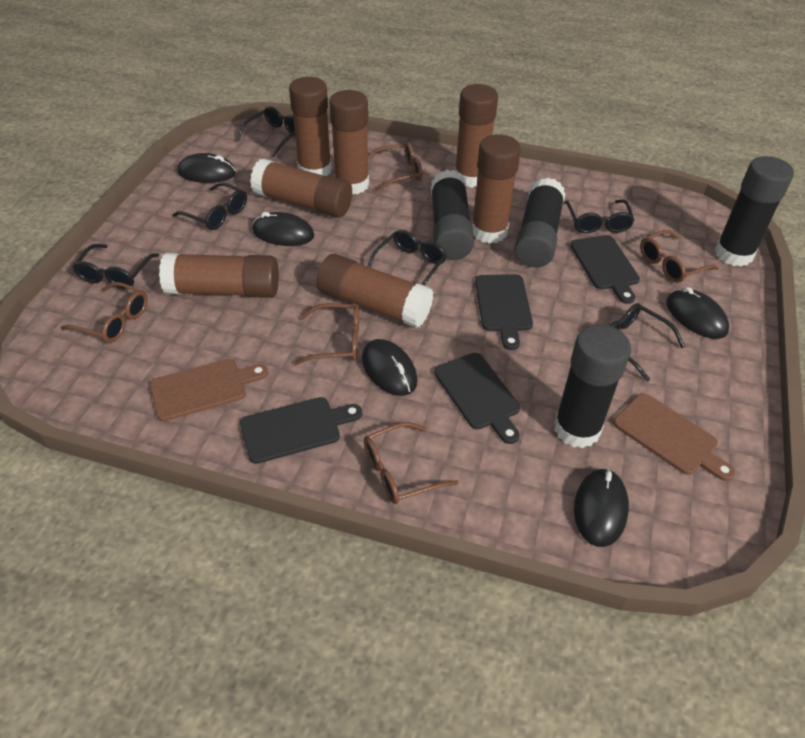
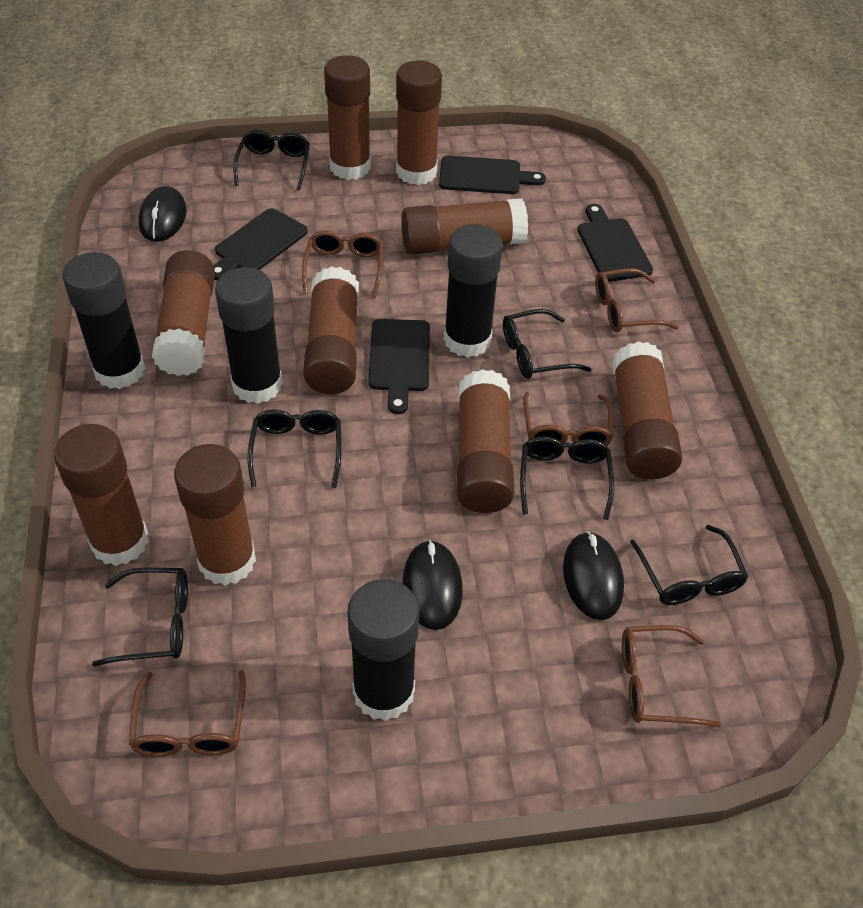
black mouse: 5 -> 3
brown cutting board: 2 -> 0
brown glue stick: 7 -> 9

